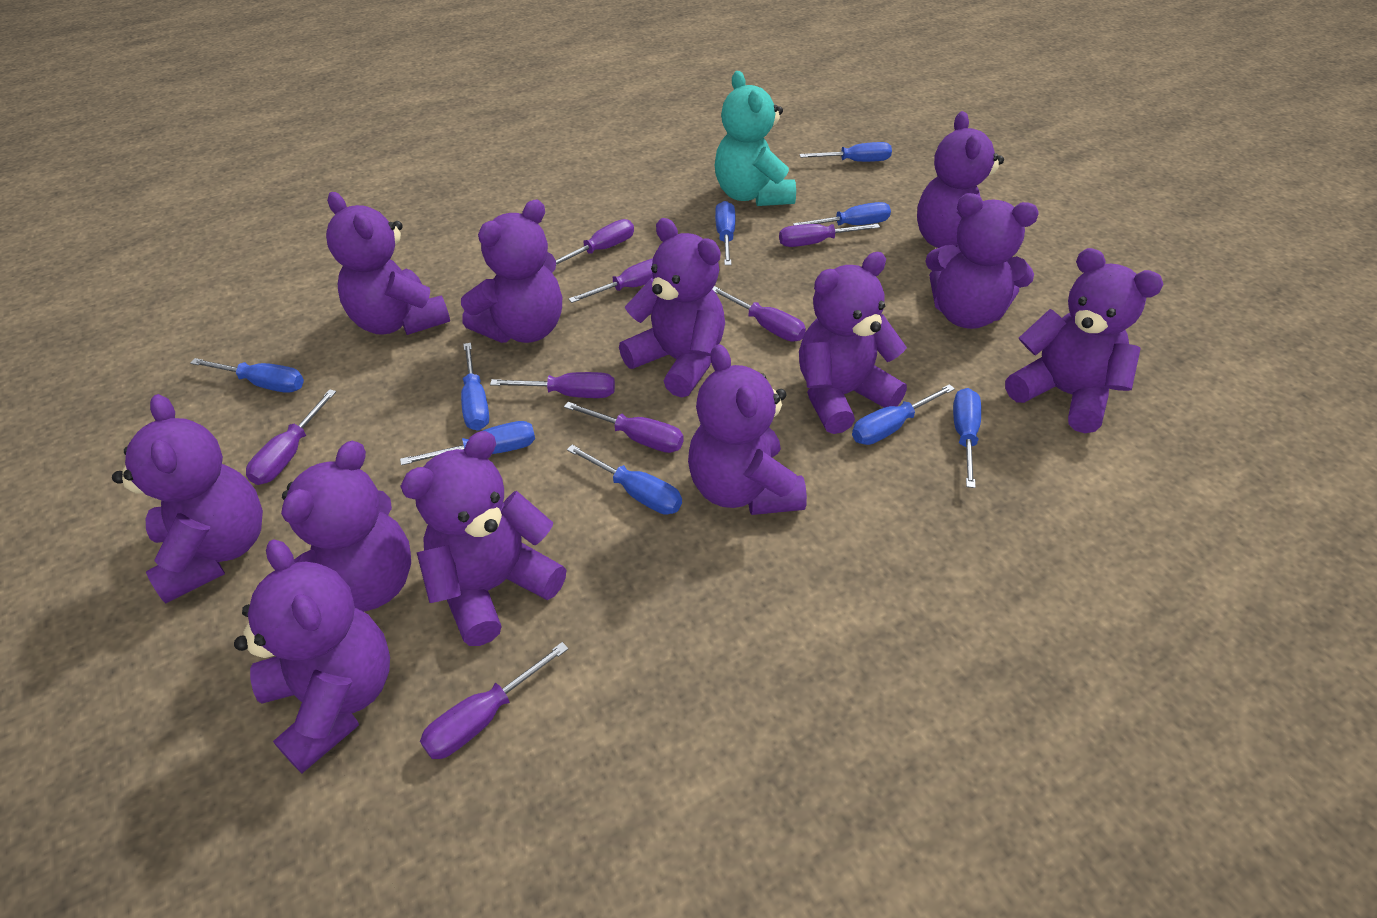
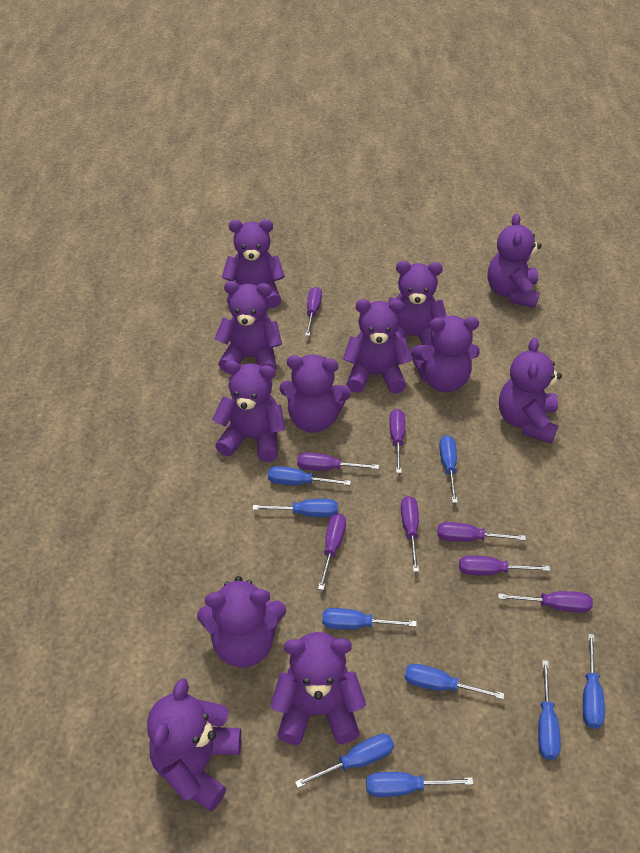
turquoise teddy bear: 1 -> 0

